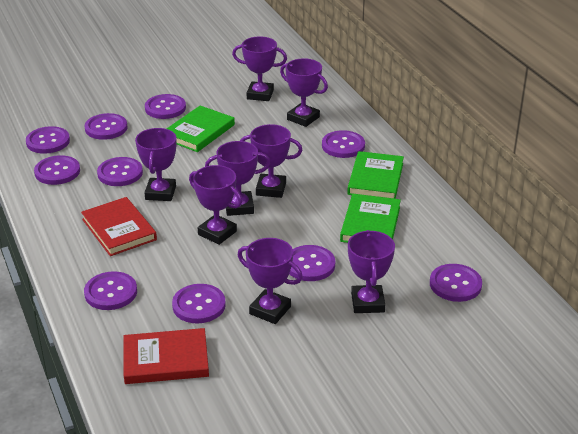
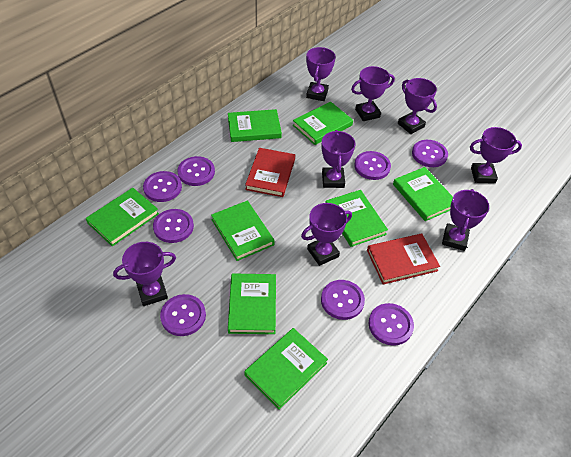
green book: 3 -> 8
purple button: 10 -> 8

